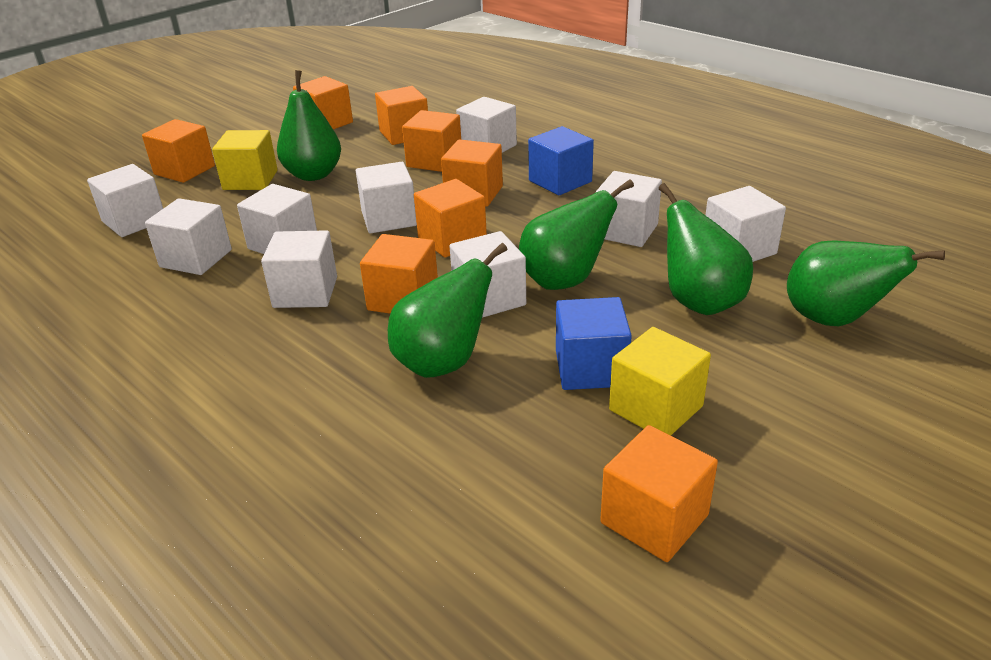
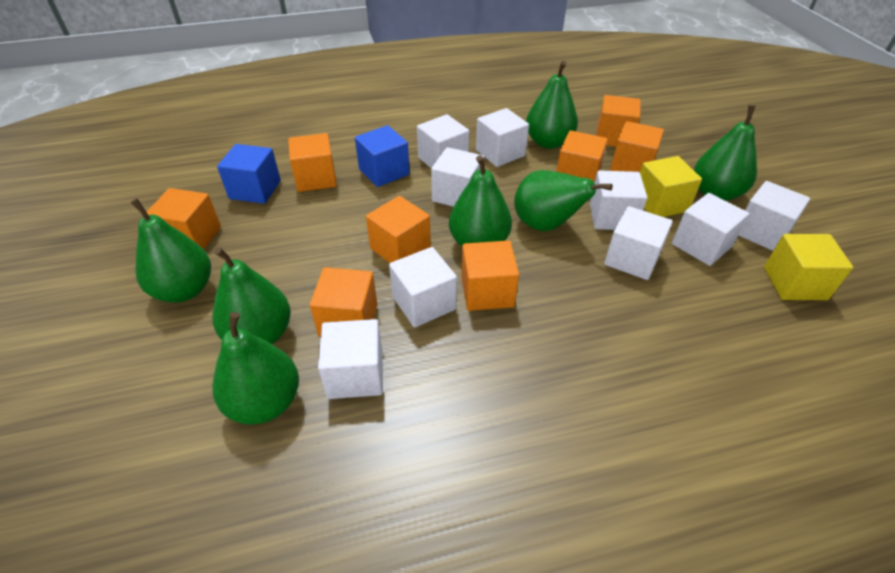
green pear: 5 -> 7

